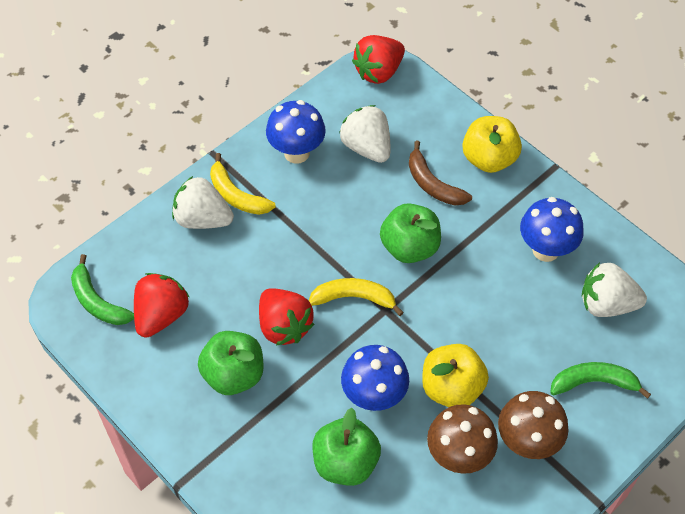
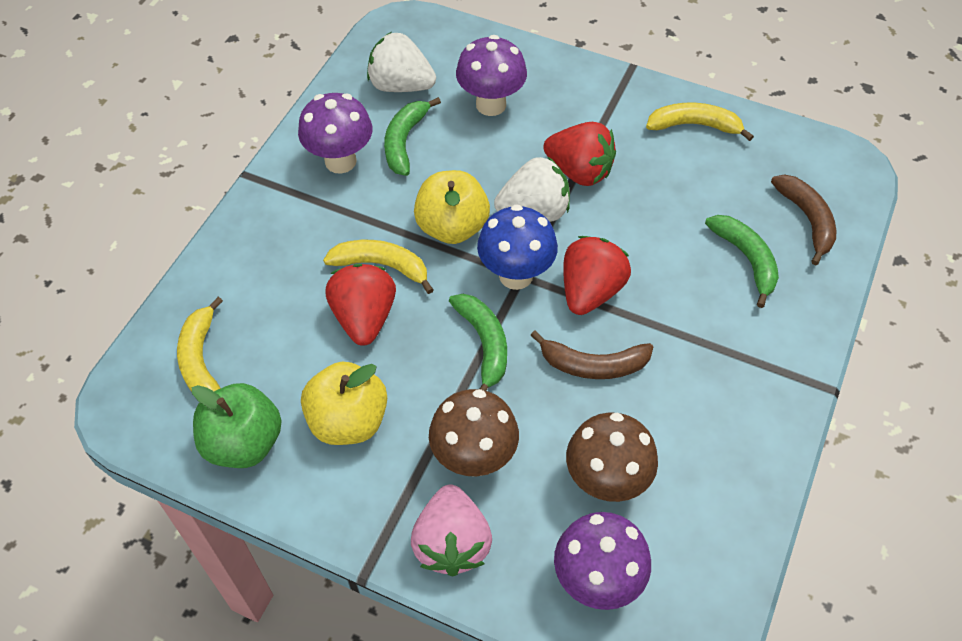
blue mushroom: 3 -> 1
brown banana: 1 -> 2
green apple: 3 -> 1
green banana: 2 -> 3
pink strawberry: 0 -> 1
purple mushroom: 0 -> 3
white strawberry: 3 -> 2
yellow banana: 2 -> 3

